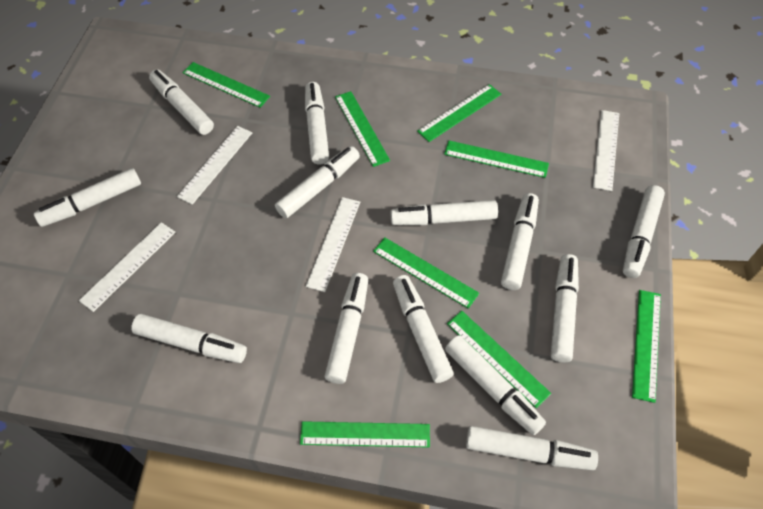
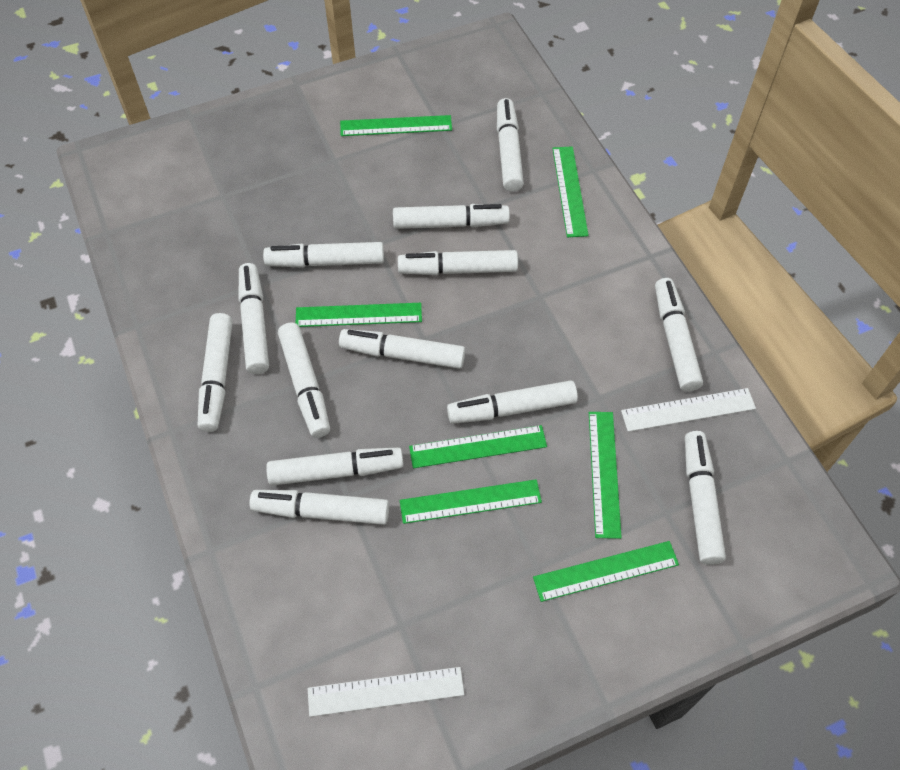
green ruler: 8 -> 7
white ruler: 4 -> 2

